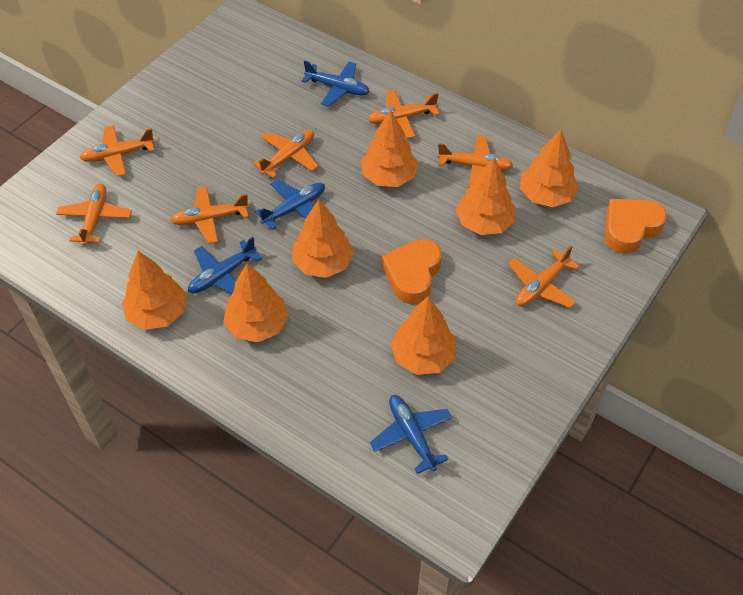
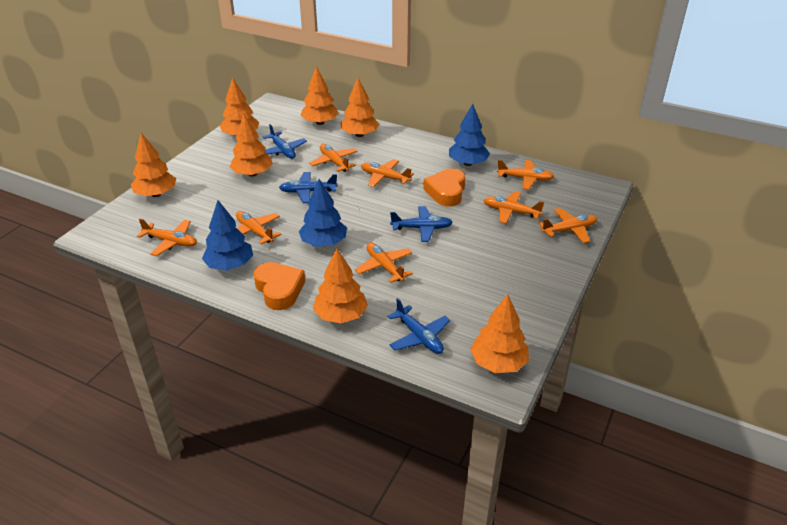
blue tree: 0 -> 3
orange plane: 7 -> 8

